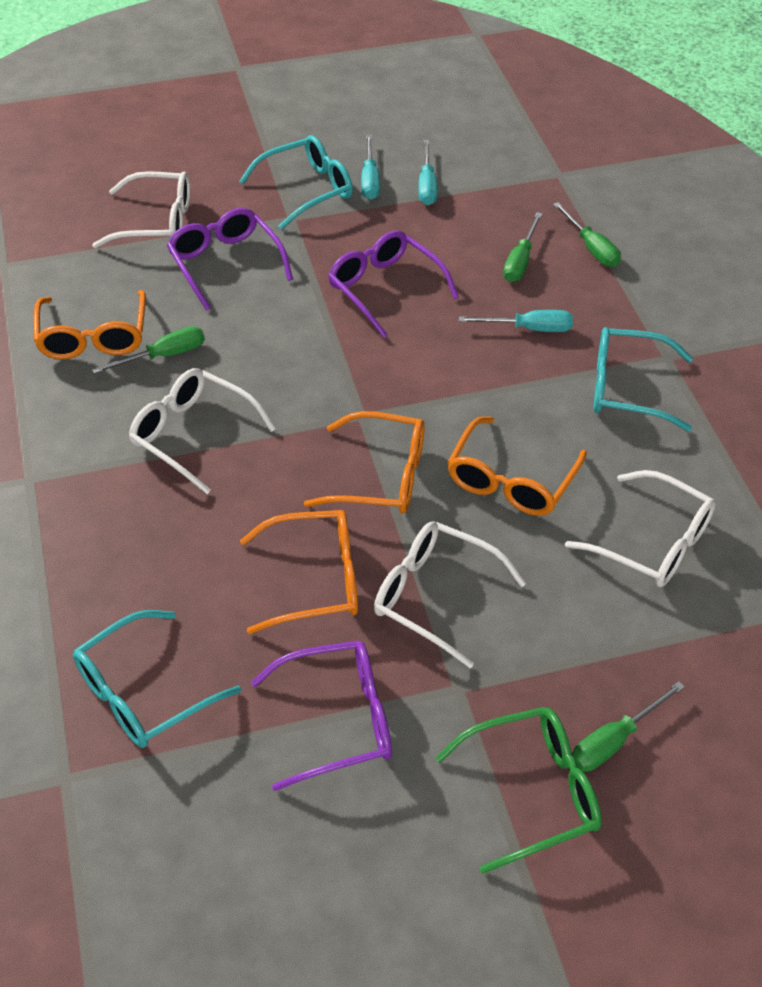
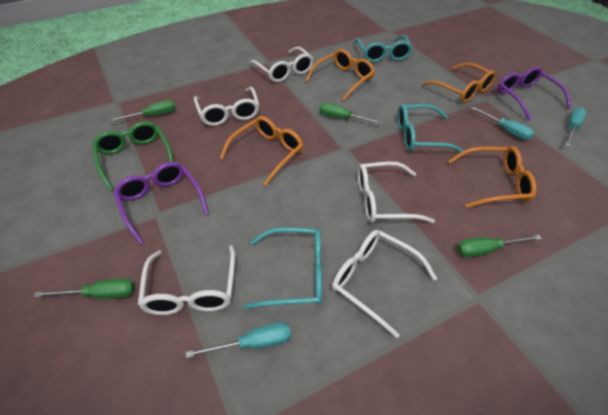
purple glasses: 3 -> 2
white glasses: 4 -> 5

